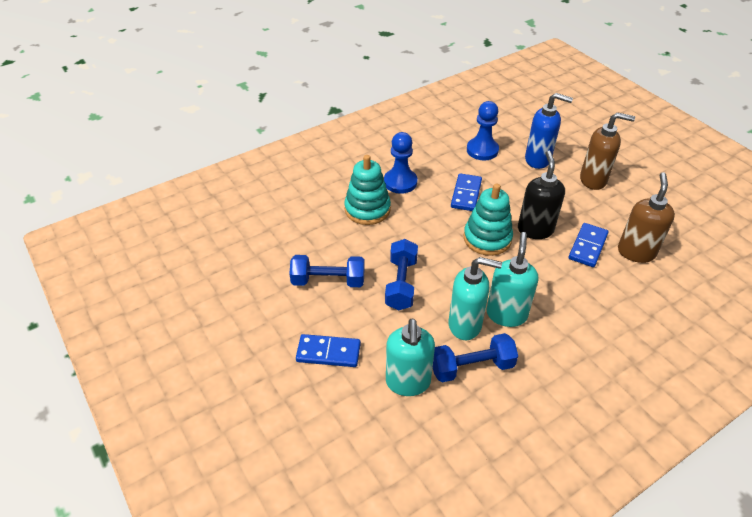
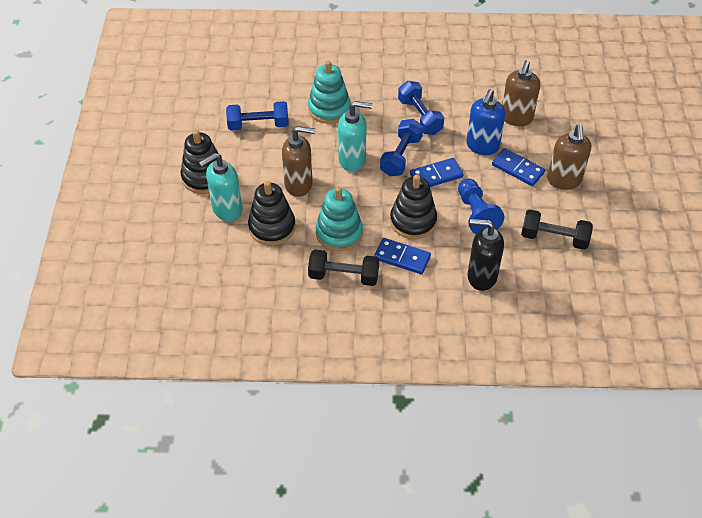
black dumbbell: 0 -> 2
black stacking toy: 0 -> 3
blue pawn: 2 -> 1
brown soap dispenser: 2 -> 3
turquoise soap dispenser: 3 -> 2

